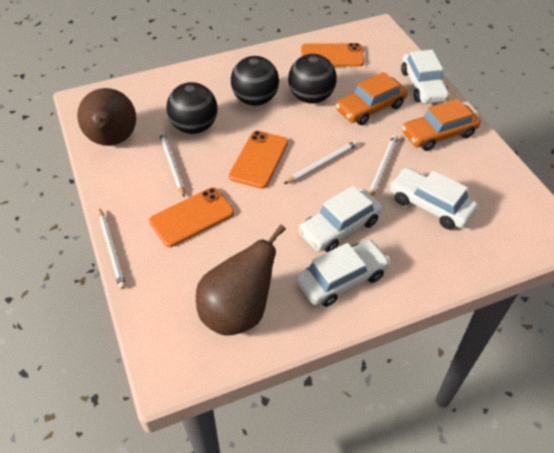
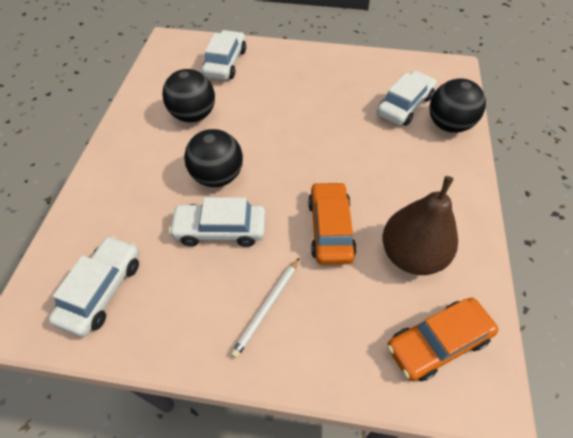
brown pear: 2 -> 1
orange phone: 3 -> 0
white pencil: 4 -> 1

